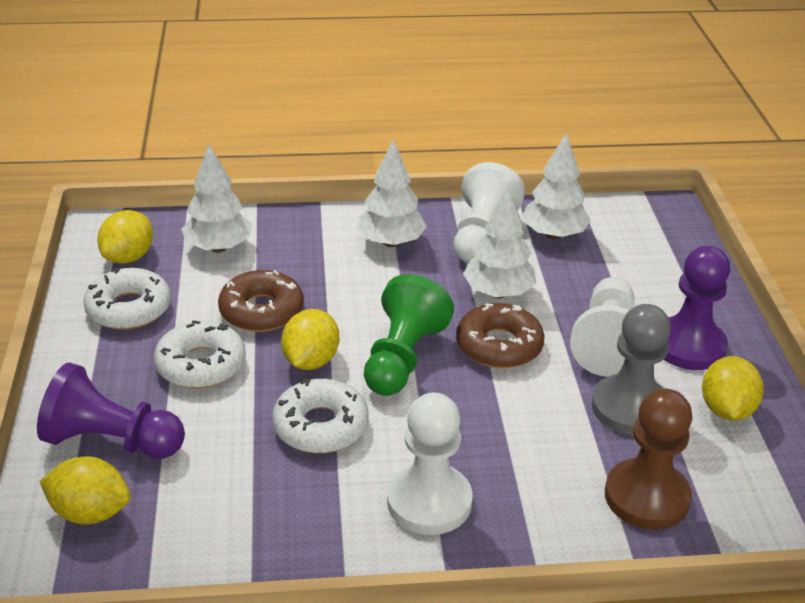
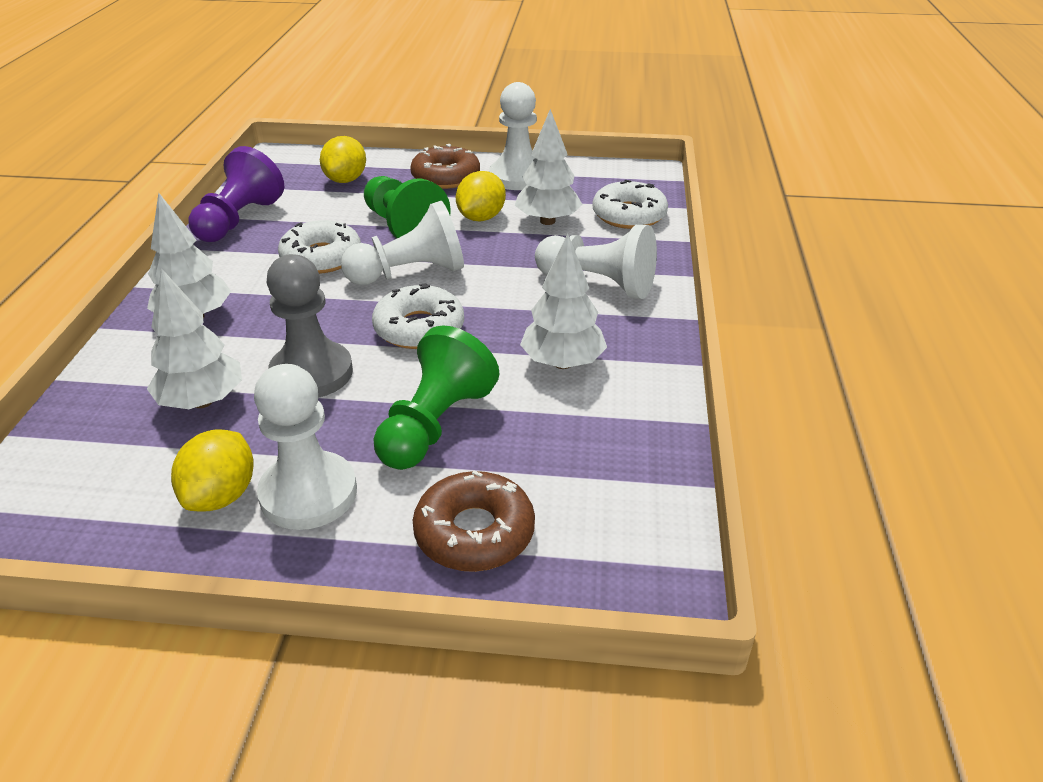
brown pawn: 1 -> 0
green pawn: 1 -> 2
purple pawn: 2 -> 1
white pawn: 3 -> 4
yellow lemon: 4 -> 3

